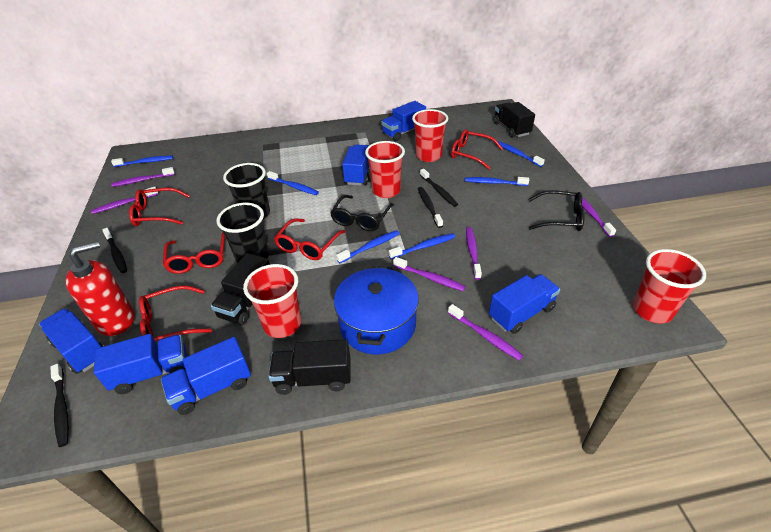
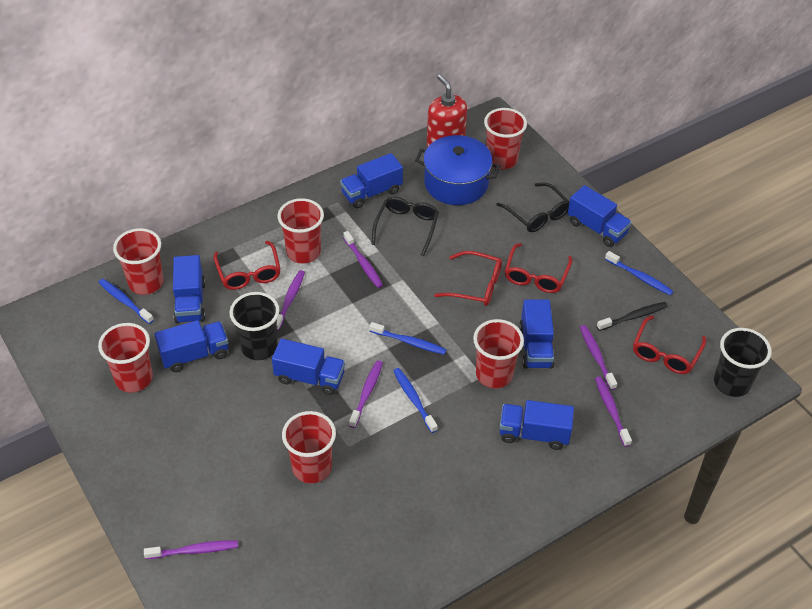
black toothbrush: 4 -> 1
black truck: 3 -> 0
blue toothbrush: 6 -> 4
blue truck: 6 -> 7
red cup: 4 -> 6
red glasses: 5 -> 4

